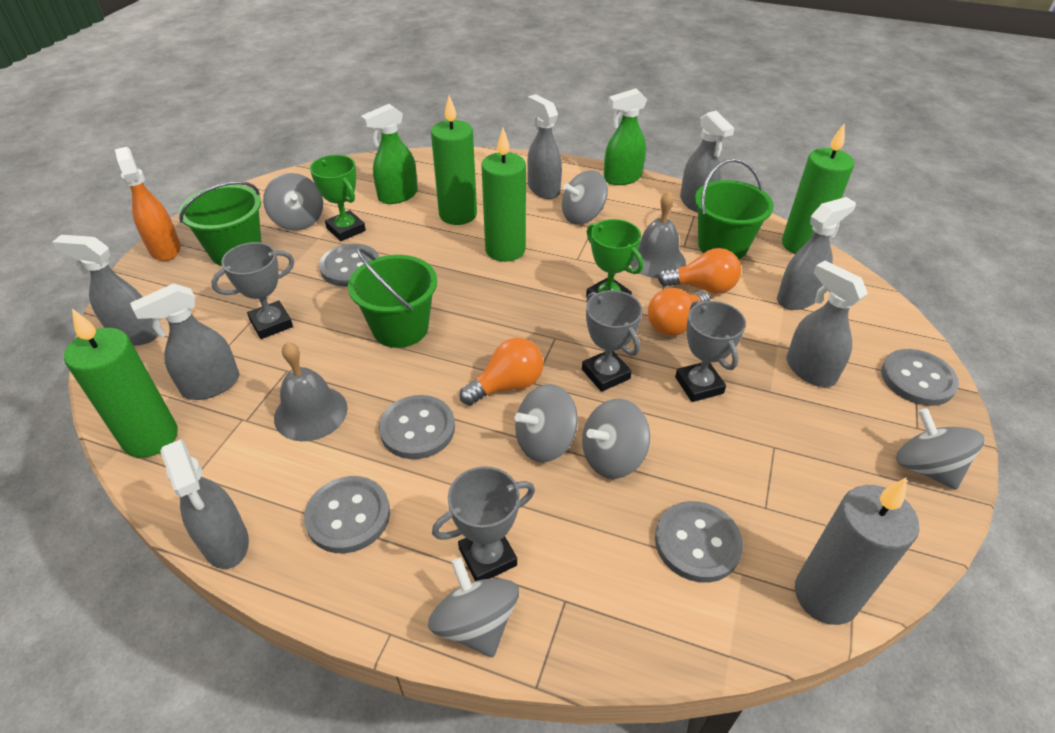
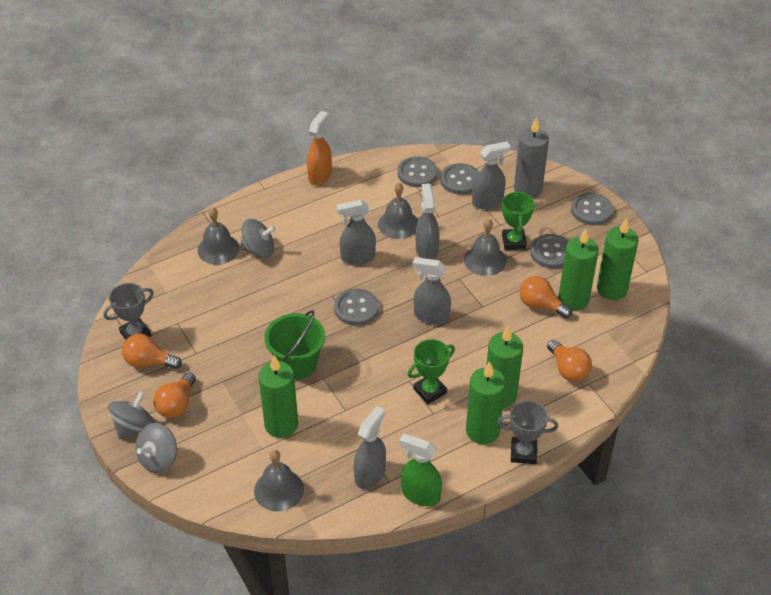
green bucket: 3 -> 1
green candle: 4 -> 5
green spray bottle: 2 -> 1
grey bell: 2 -> 4
grey spinning top: 6 -> 3
grey spray bottle: 7 -> 5
grey trophy: 4 -> 2
orange light bulb: 3 -> 4

